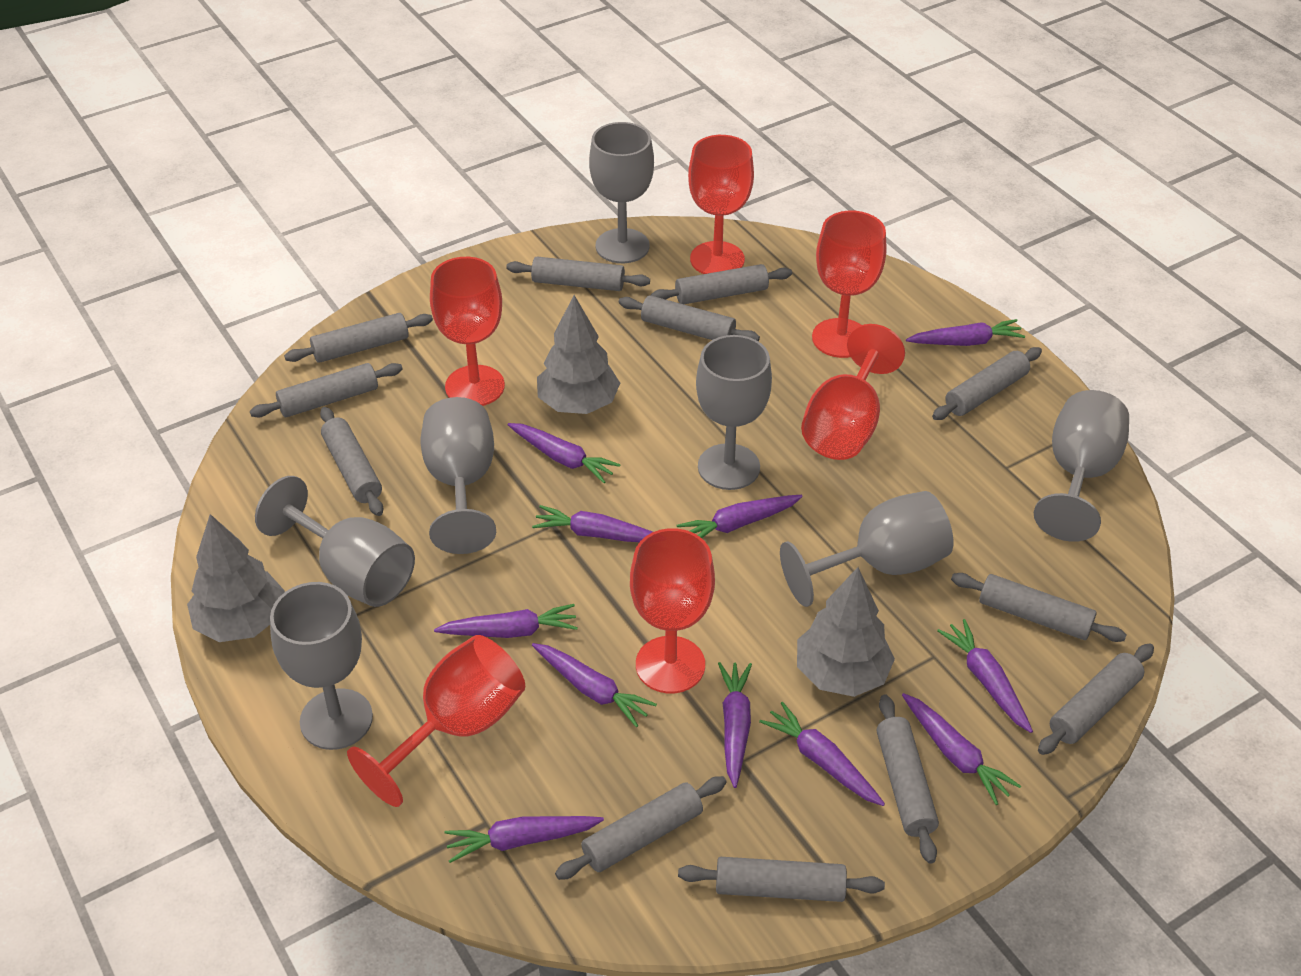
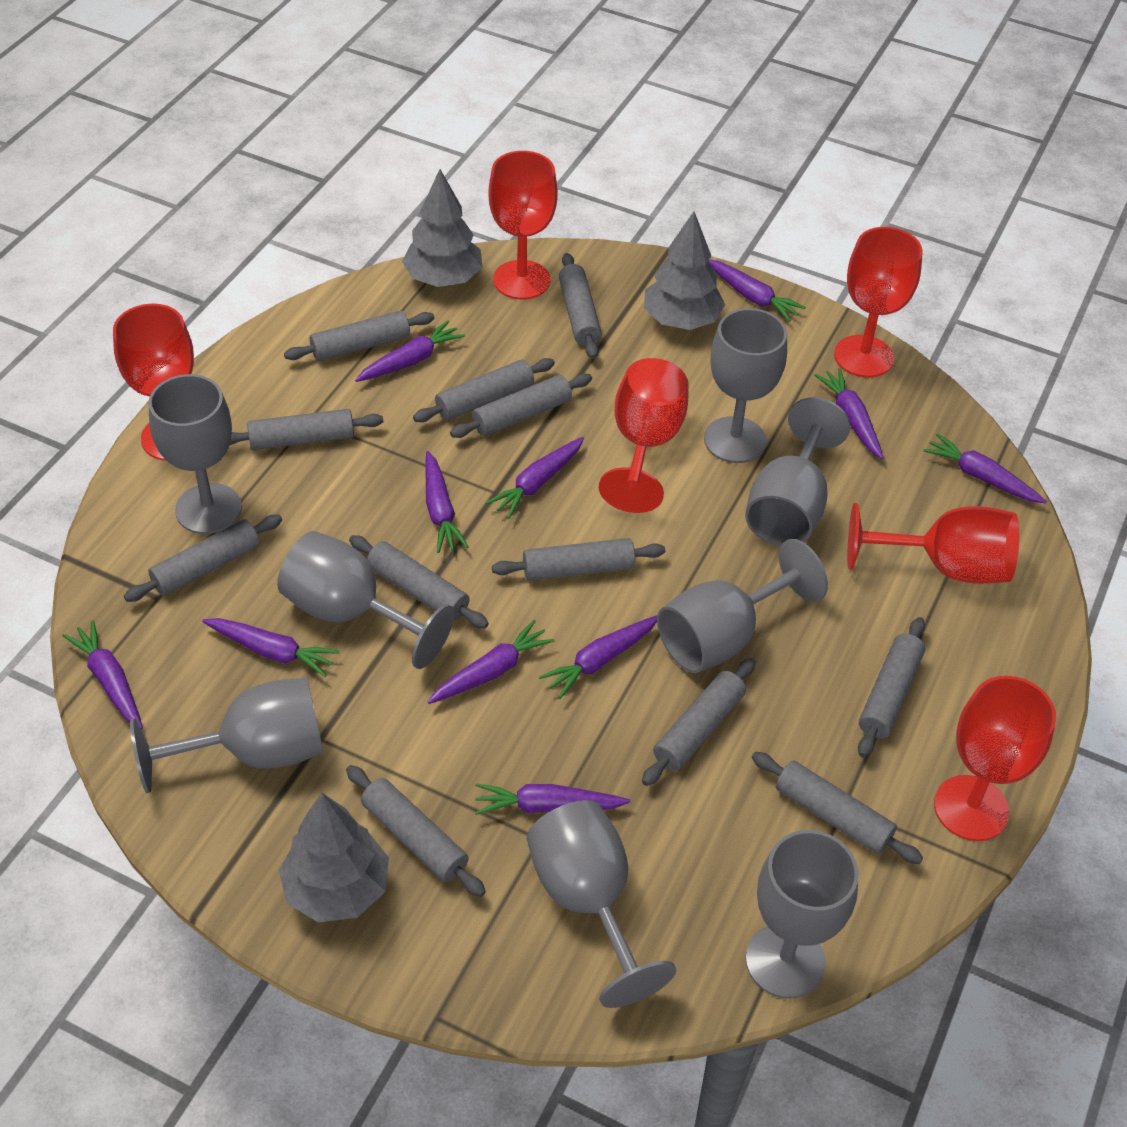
grey goblet: 7 -> 8

